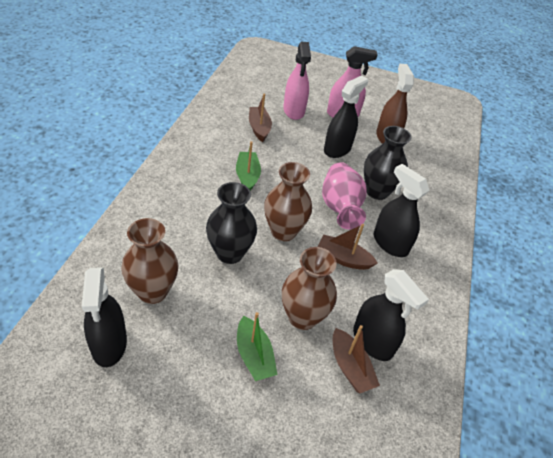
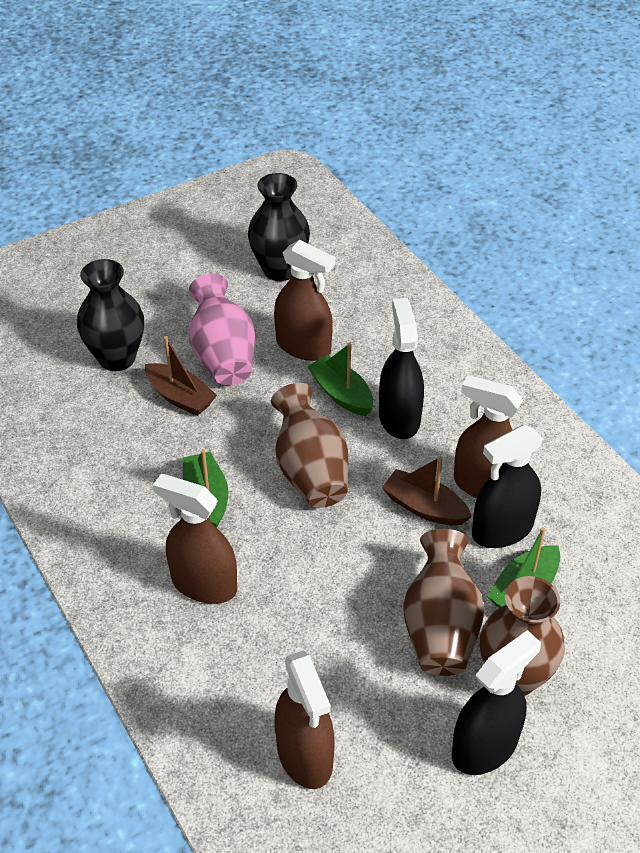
black spray bottle: 4 -> 3
brown boat: 3 -> 2
brown spray bottle: 1 -> 4
green boat: 2 -> 3
pink spray bottle: 2 -> 0

